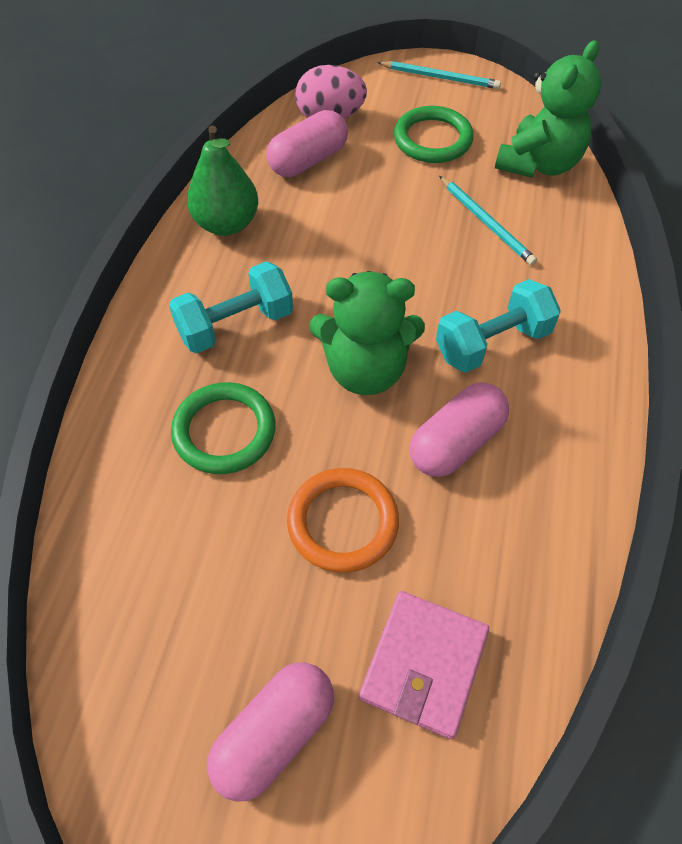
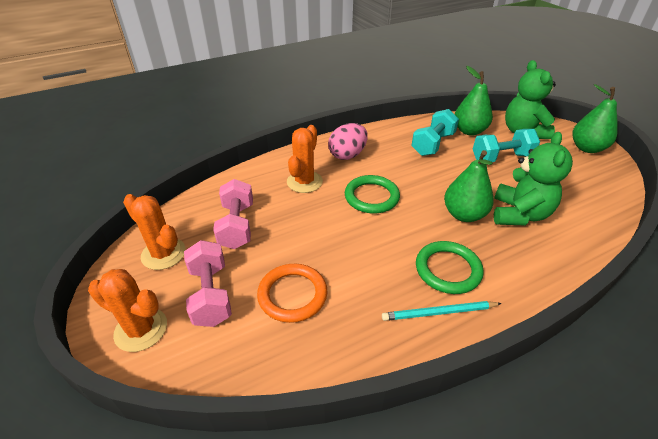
green pear: 1 -> 3
orange cactus: 0 -> 3
pink capsule: 3 -> 0
pink dumbbell: 0 -> 2
pink wallet: 1 -> 0
turquoise pencil: 2 -> 1

